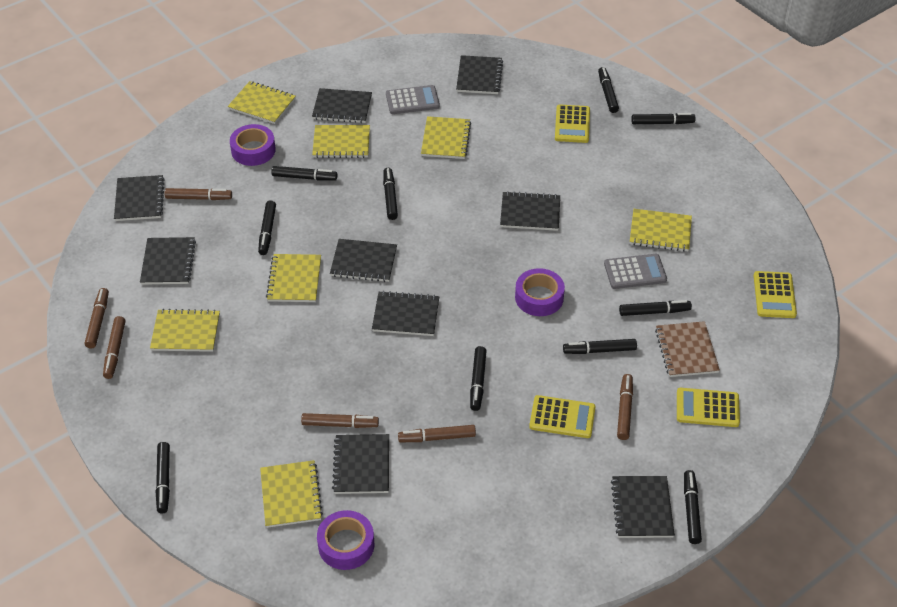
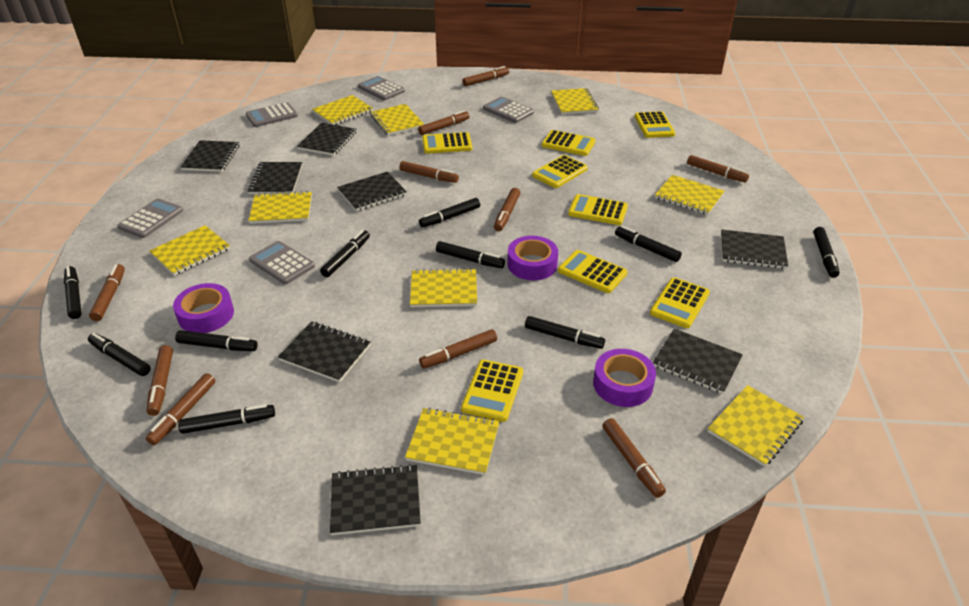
black notebook: 9 -> 8
brown marker: 6 -> 10
brown notebook: 1 -> 0
grey calculator: 2 -> 5
yellow calculator: 4 -> 8
yellow notebook: 7 -> 9

